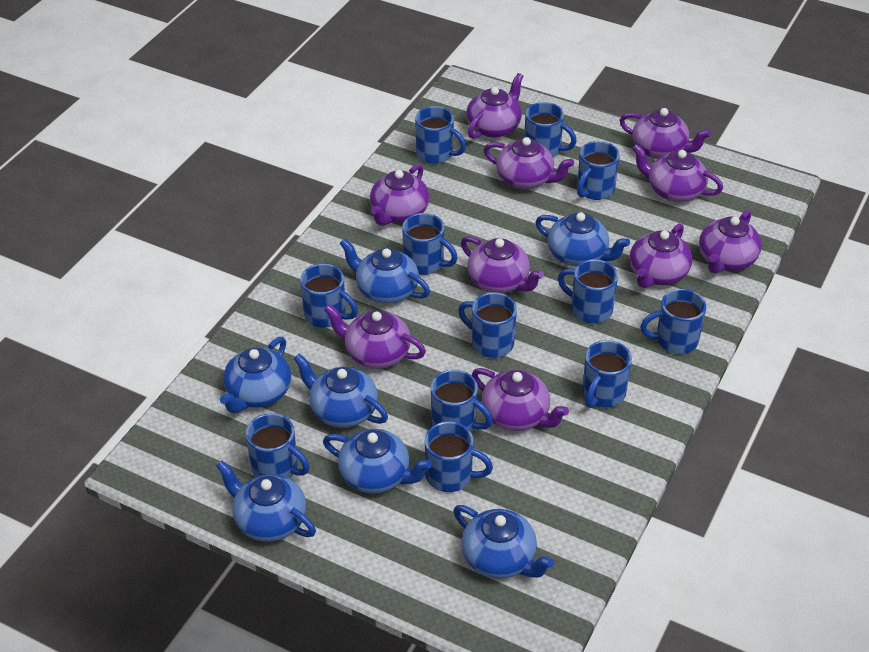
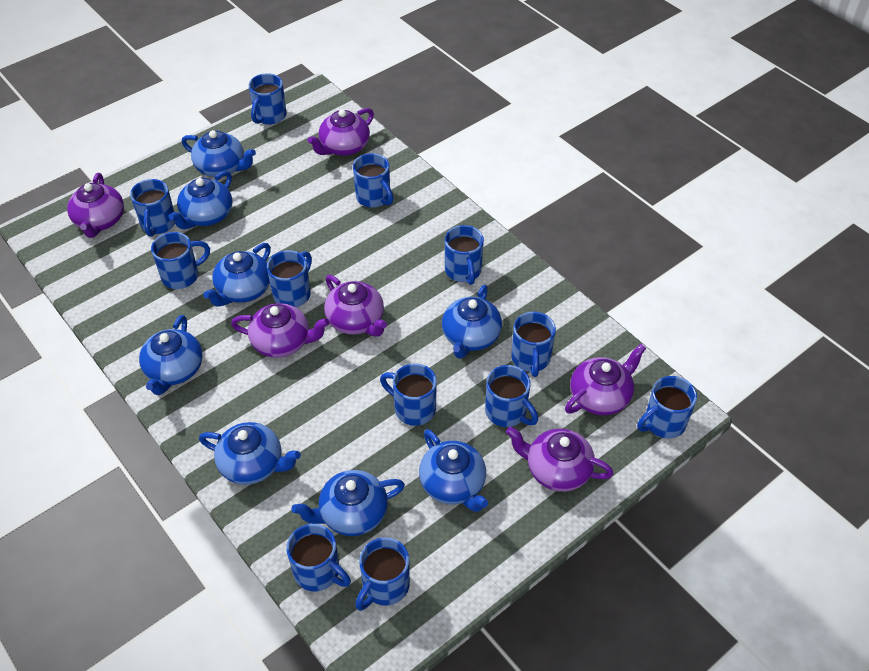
blue teapot: 7 -> 8
purple teapot: 10 -> 6

